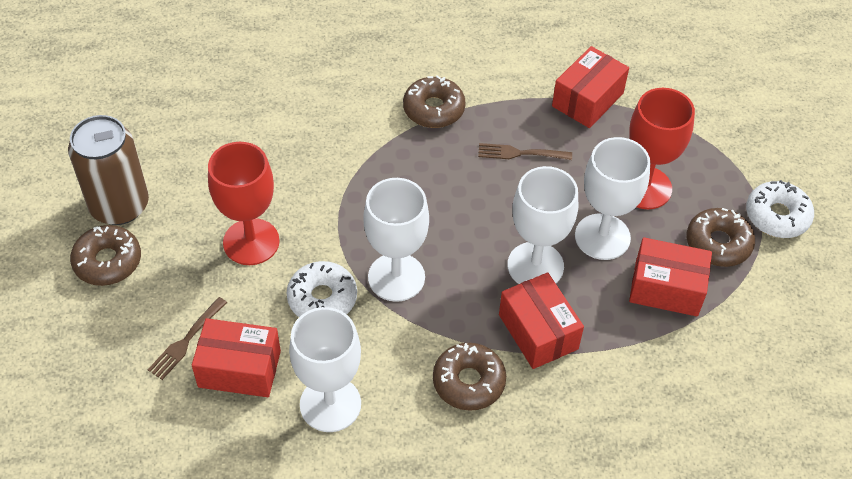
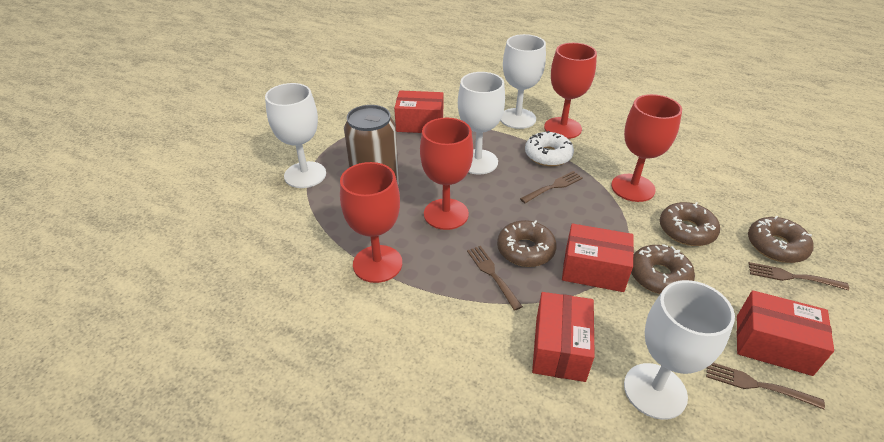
brown fork: 2 -> 4
red goblet: 2 -> 4
white donut: 2 -> 1

